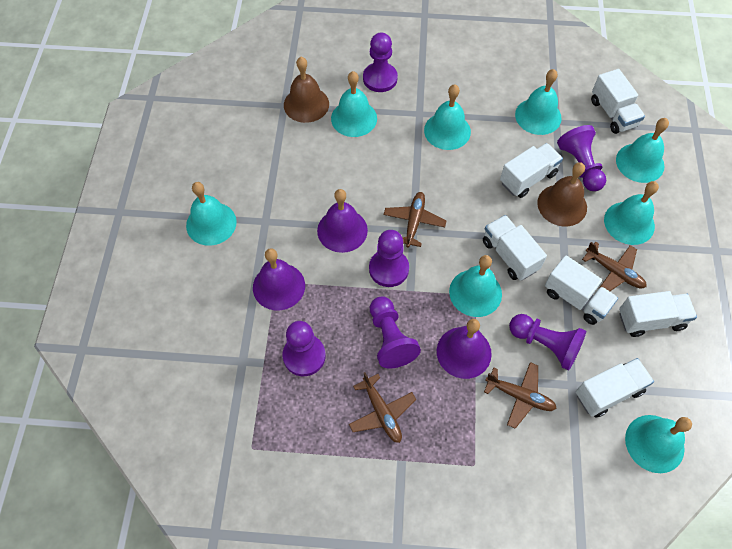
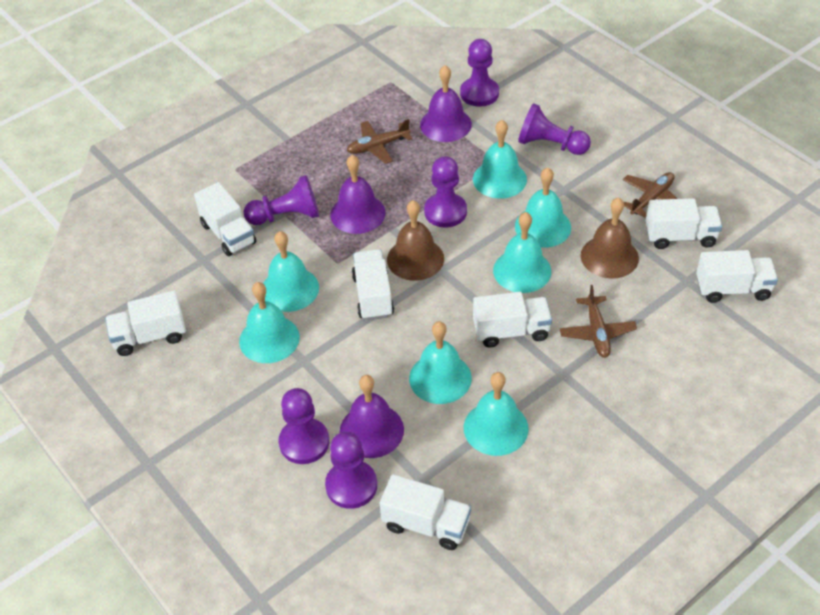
brown plane: 4 -> 3
turquoise bell: 8 -> 7
white truck: 6 -> 7

